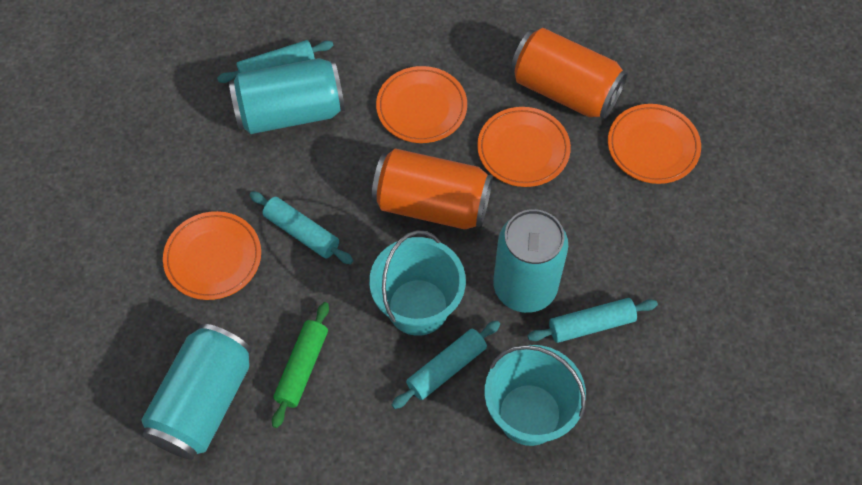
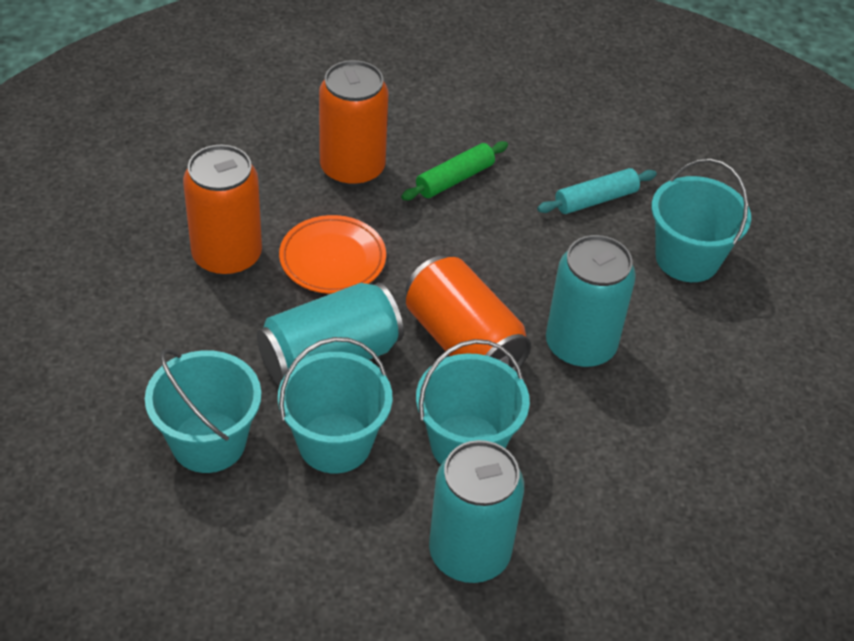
orange can: 2 -> 3
orange plate: 4 -> 1
turquoise bucket: 2 -> 4
turquoise rolling pin: 4 -> 1

